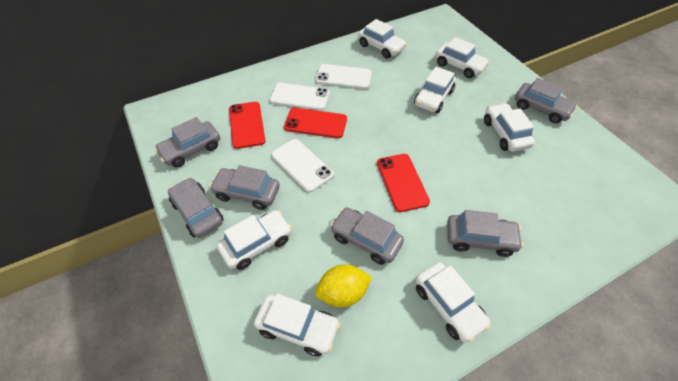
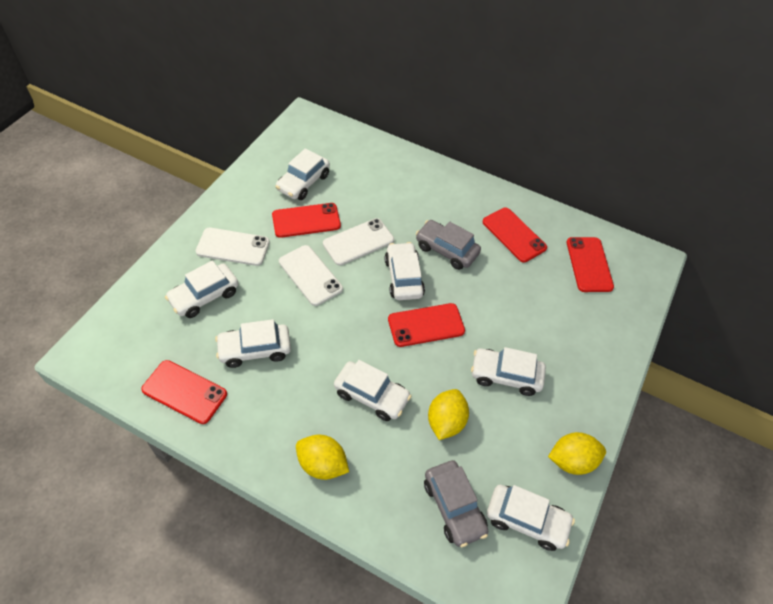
grey car: 6 -> 2
red phone: 3 -> 5
yellow lemon: 1 -> 3

